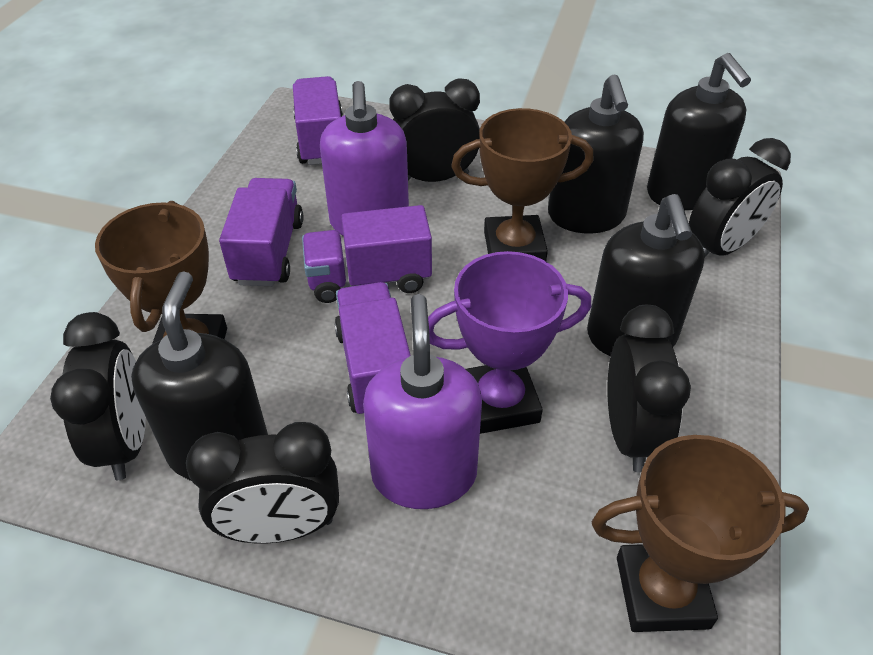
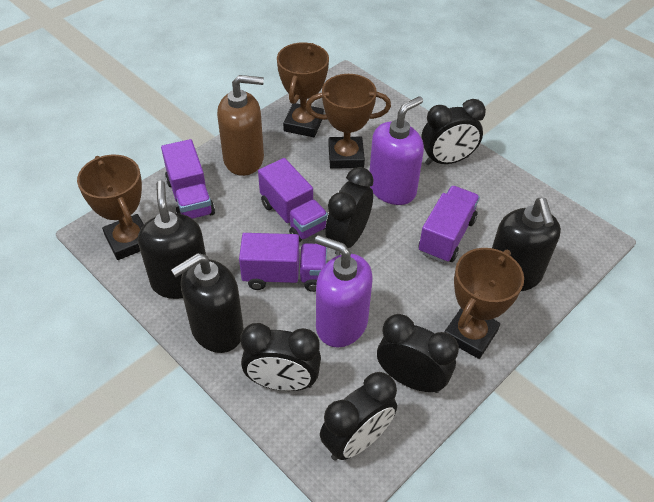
black soap dispenser: 4 -> 3
brown soap dispenser: 0 -> 1
brown trophy: 3 -> 4
purple trophy: 1 -> 0

